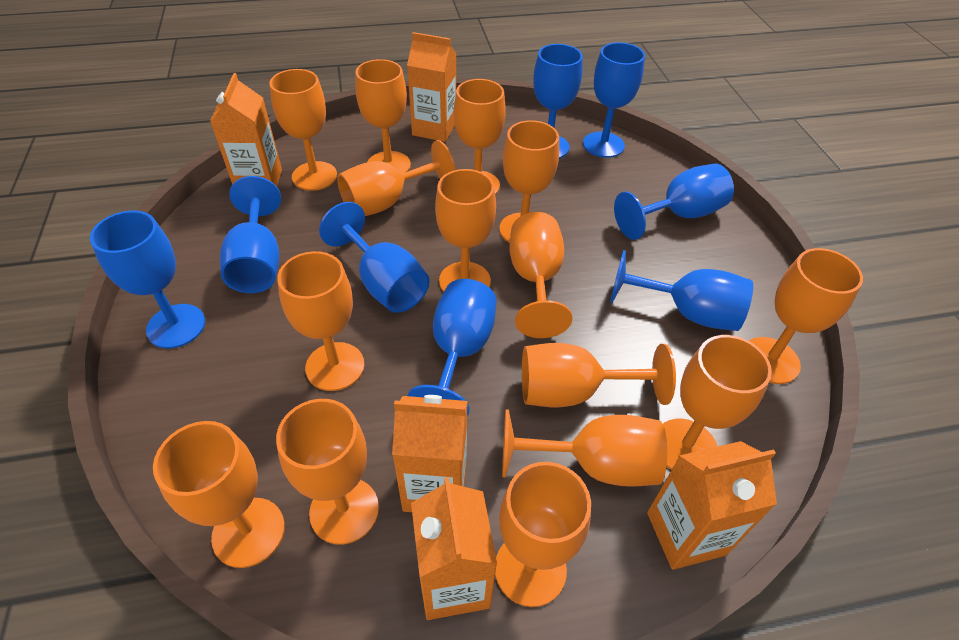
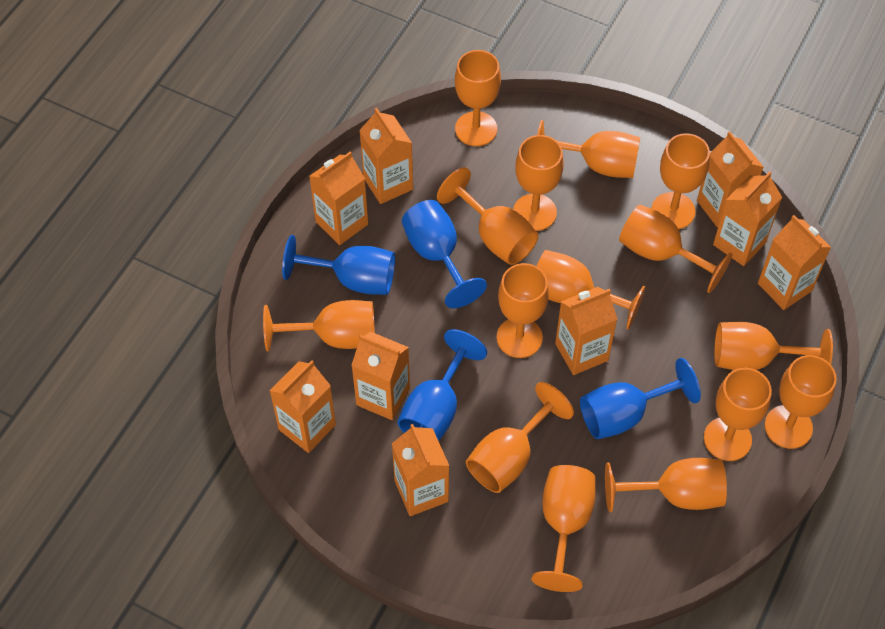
blue goblet: 8 -> 4
orange carton: 5 -> 9

